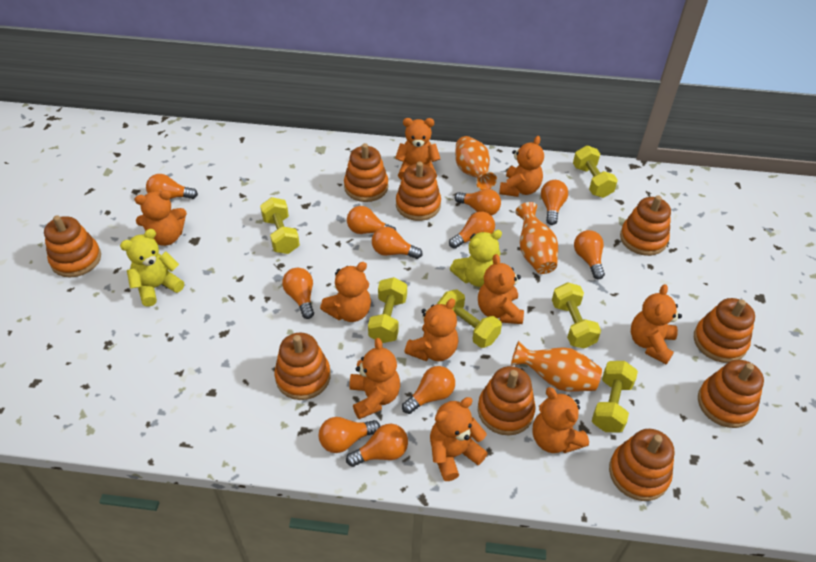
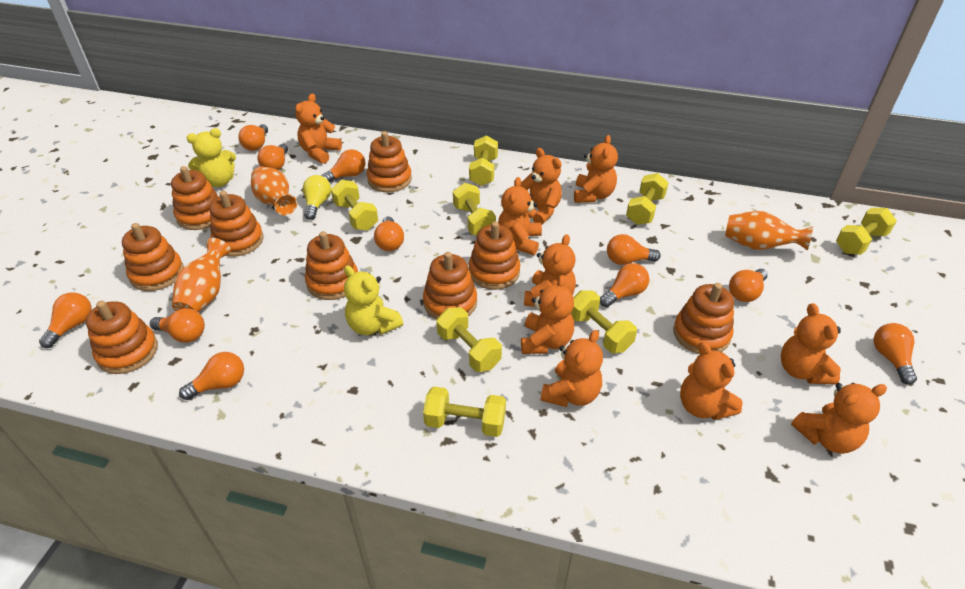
yellow dumbbell: 6 -> 8
yellow light bulb: 0 -> 1

